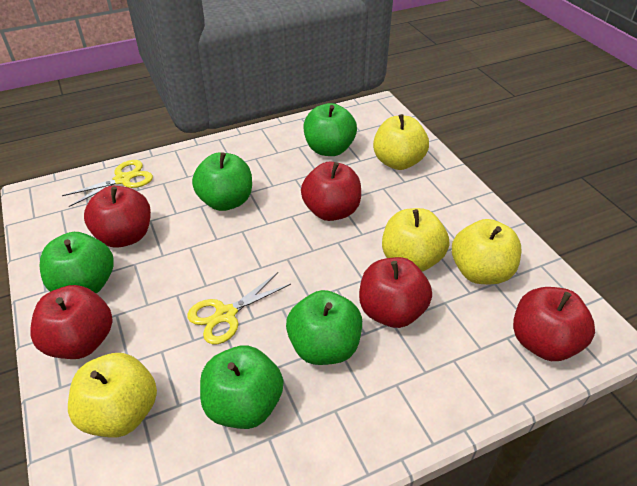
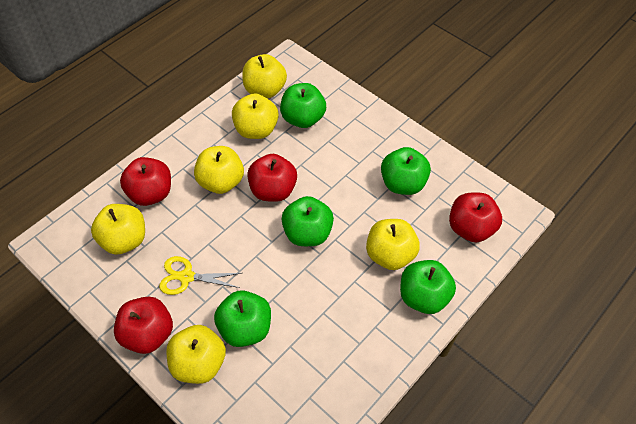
red apple: 5 -> 4
yellow apple: 4 -> 6
yellow scissors: 2 -> 1

